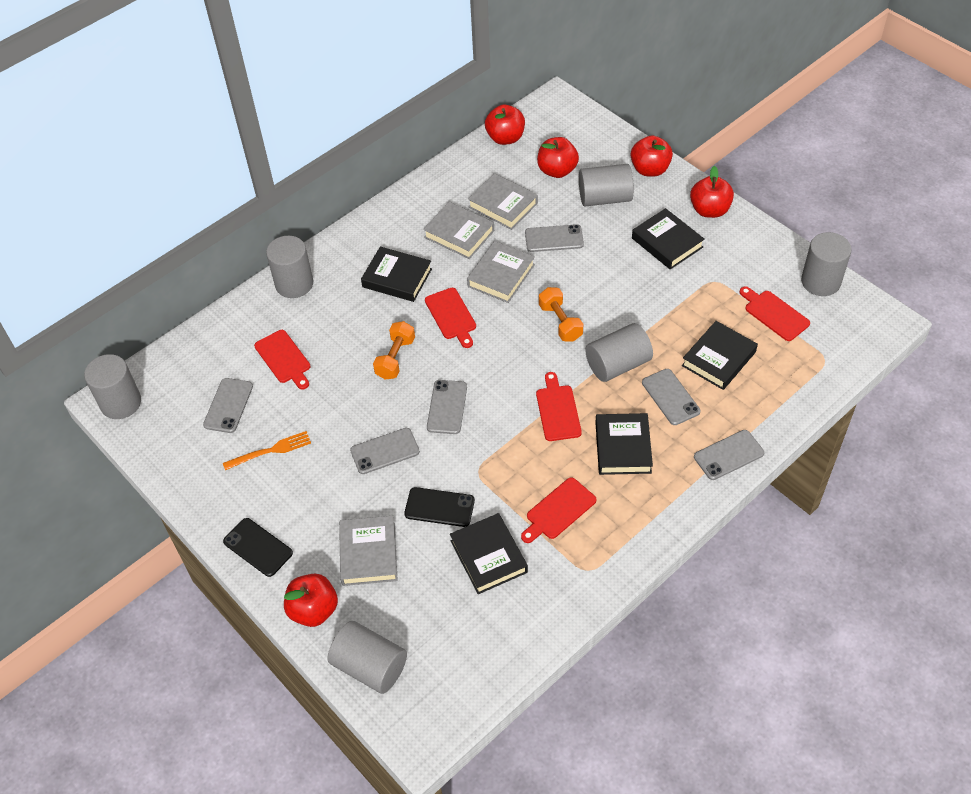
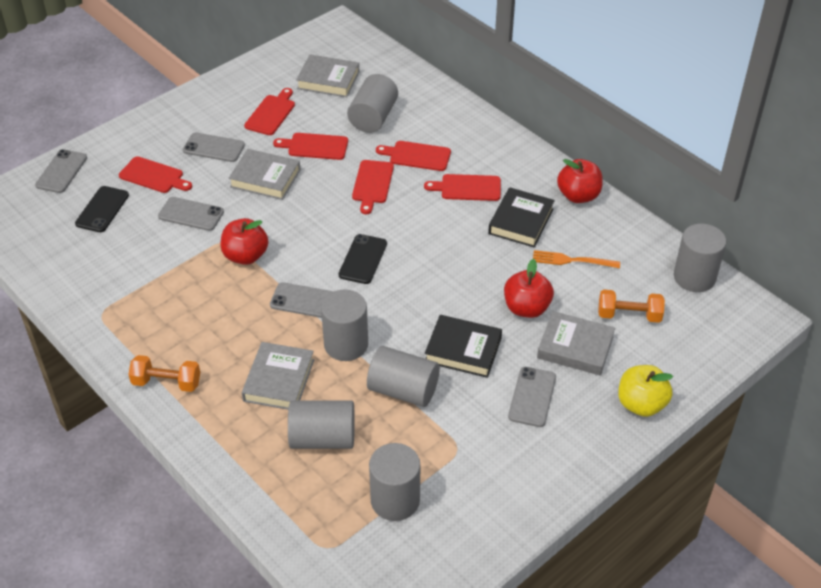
black book: 5 -> 2
grey phone: 6 -> 5
red apple: 5 -> 3
red cutting board: 5 -> 6
yellow apple: 0 -> 1

